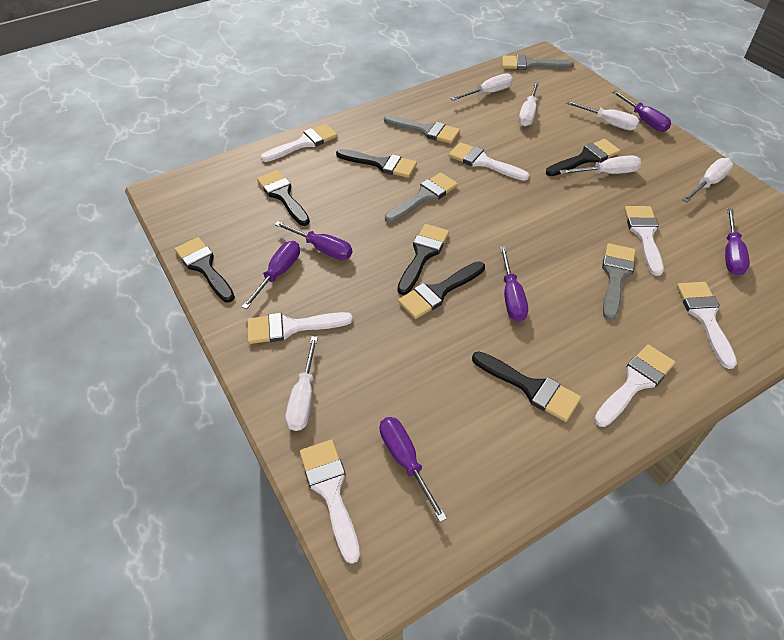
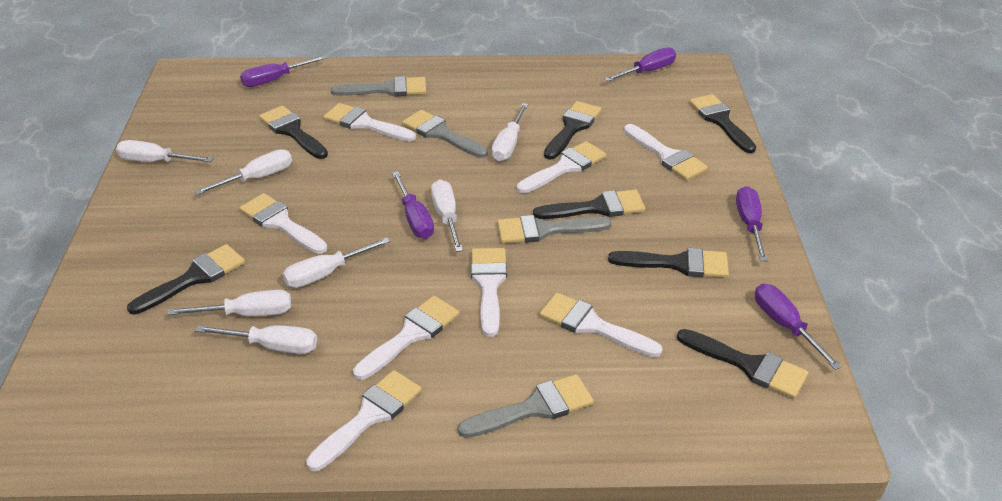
purple screwdriver: 6 -> 5
white brush: 7 -> 8
white screwdriver: 6 -> 7

